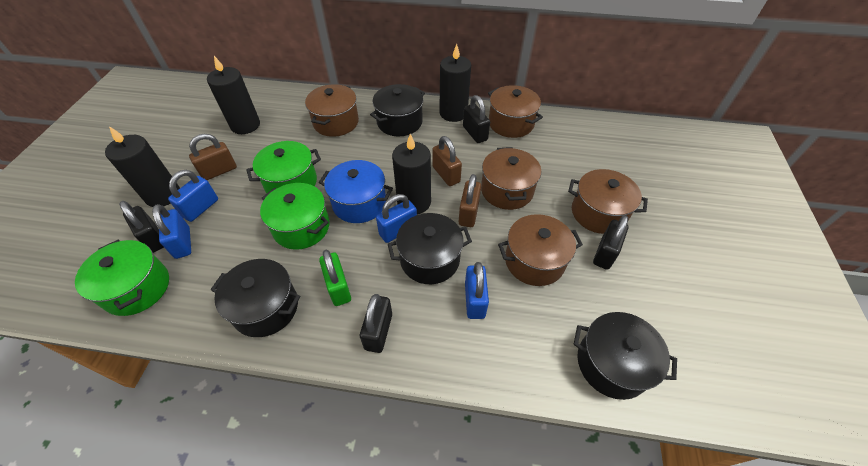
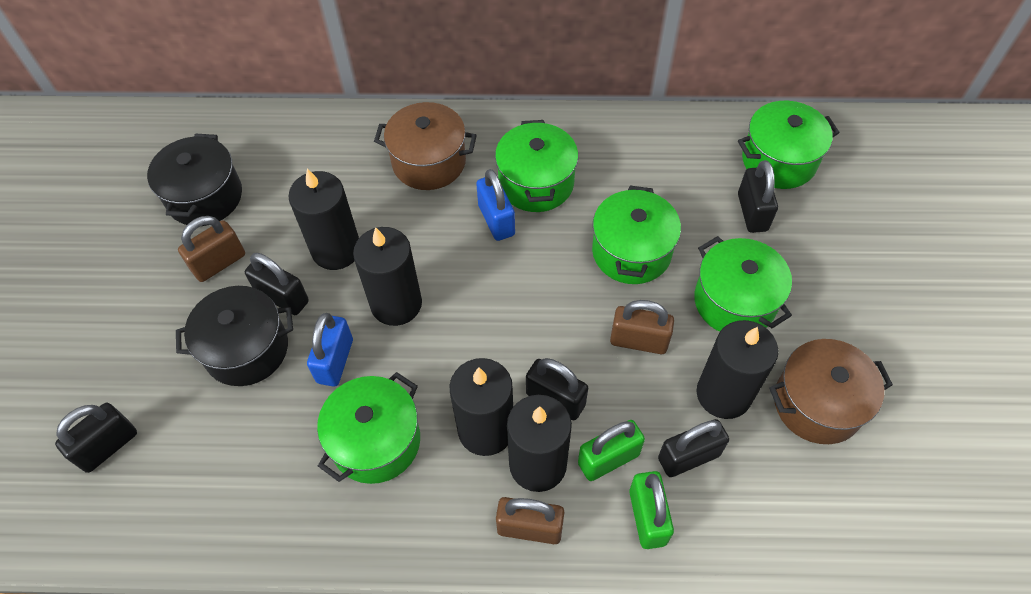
black candle: 4 -> 5
black padlock: 4 -> 5
black pot: 4 -> 2
blue padlock: 4 -> 2
blue pot: 1 -> 0
brown pot: 5 -> 2
green padlock: 1 -> 2
green pot: 3 -> 5

